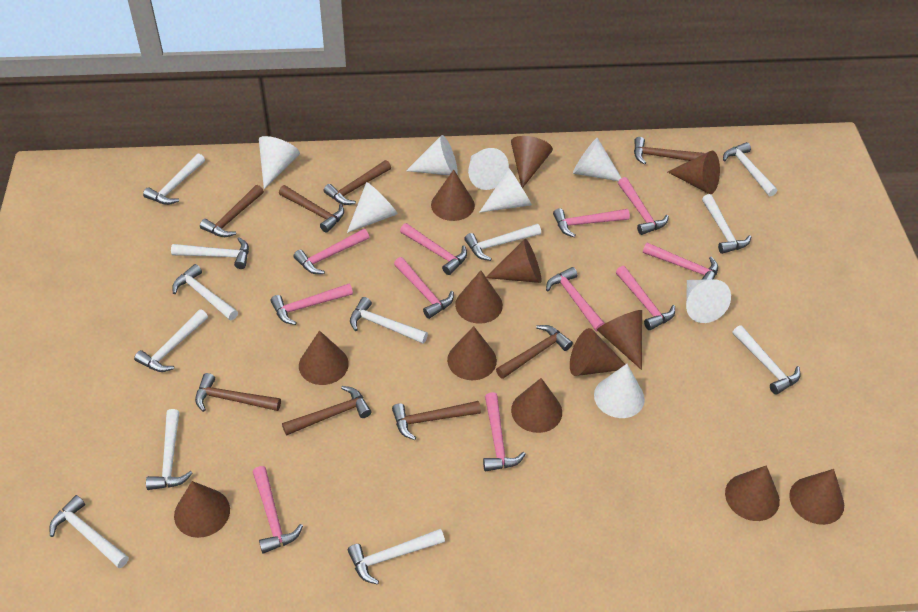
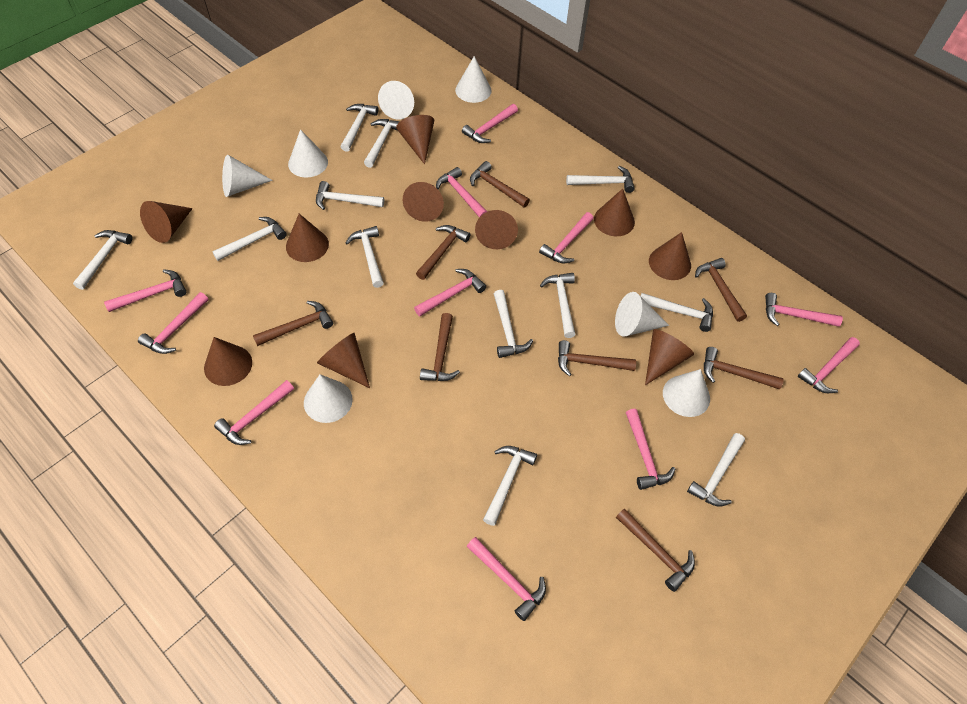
brown cone: 13 -> 10
white cone: 8 -> 7

